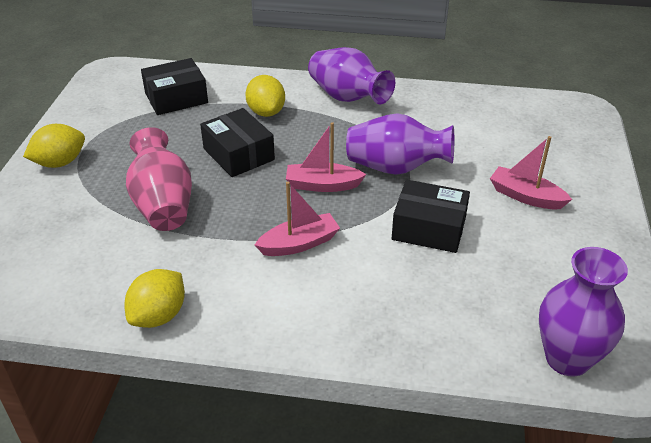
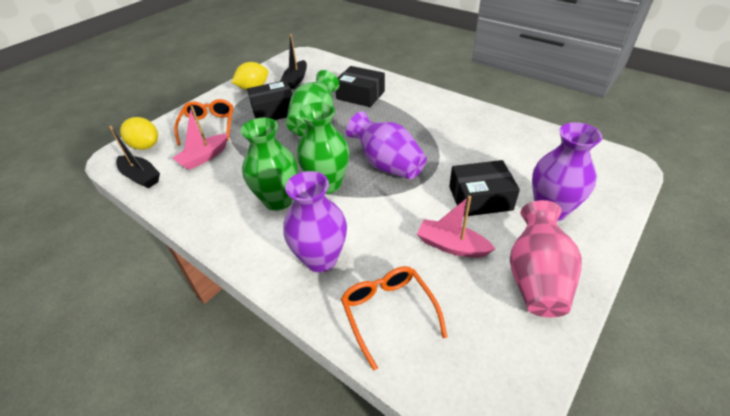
black boat: 0 -> 2
green vase: 0 -> 3
orange glasses: 0 -> 2
pink boat: 3 -> 2
yellow lemon: 3 -> 2

